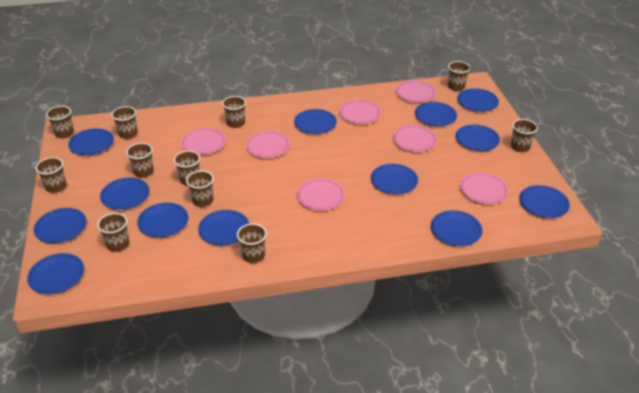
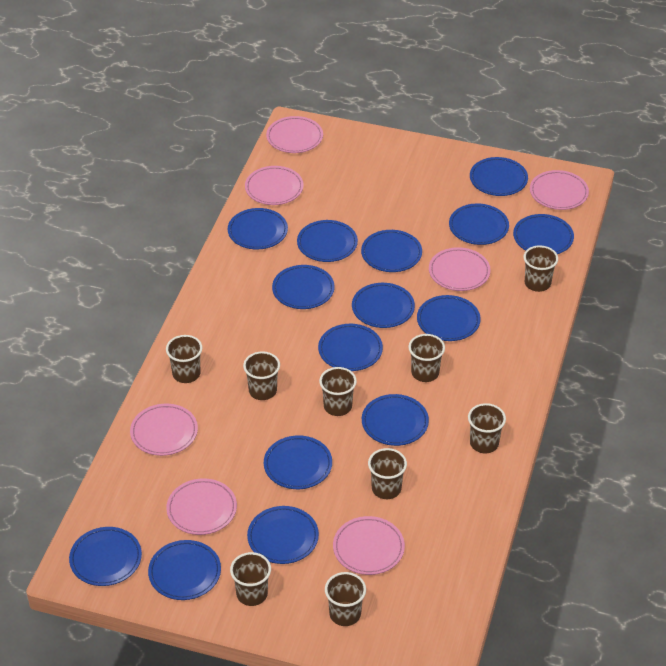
blue plate: 13 -> 15
brown cup: 11 -> 9

